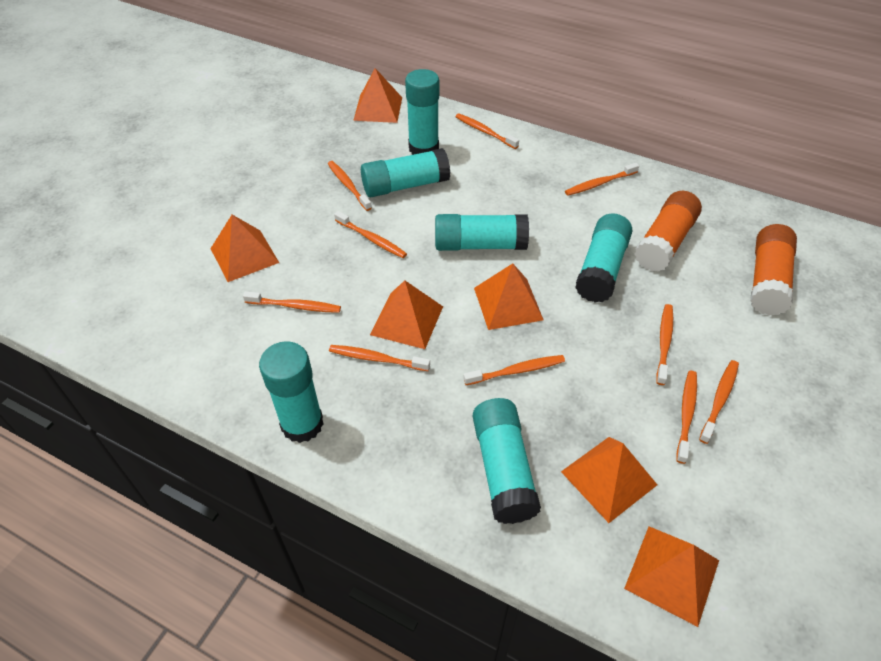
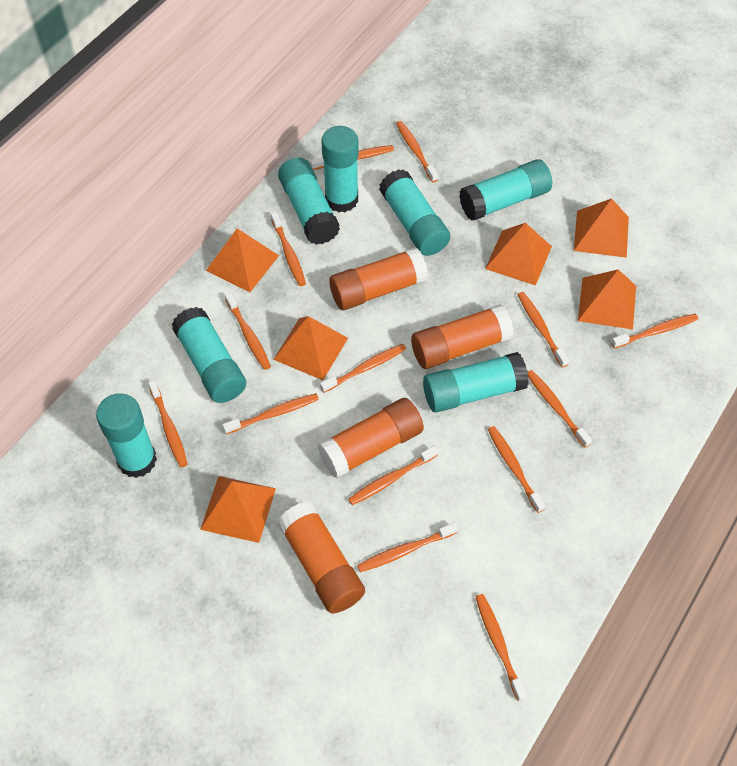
orange glue stick: 2 -> 4
orange toothbrush: 10 -> 14
turquoise glue stick: 6 -> 7

